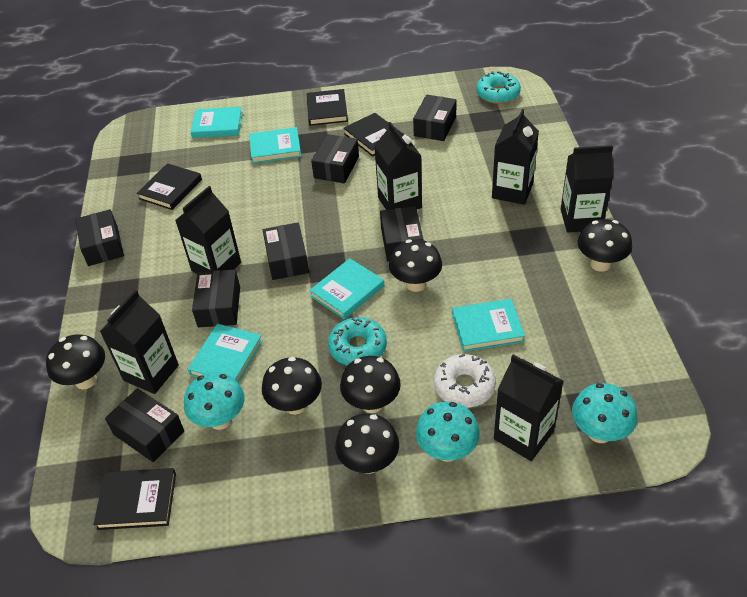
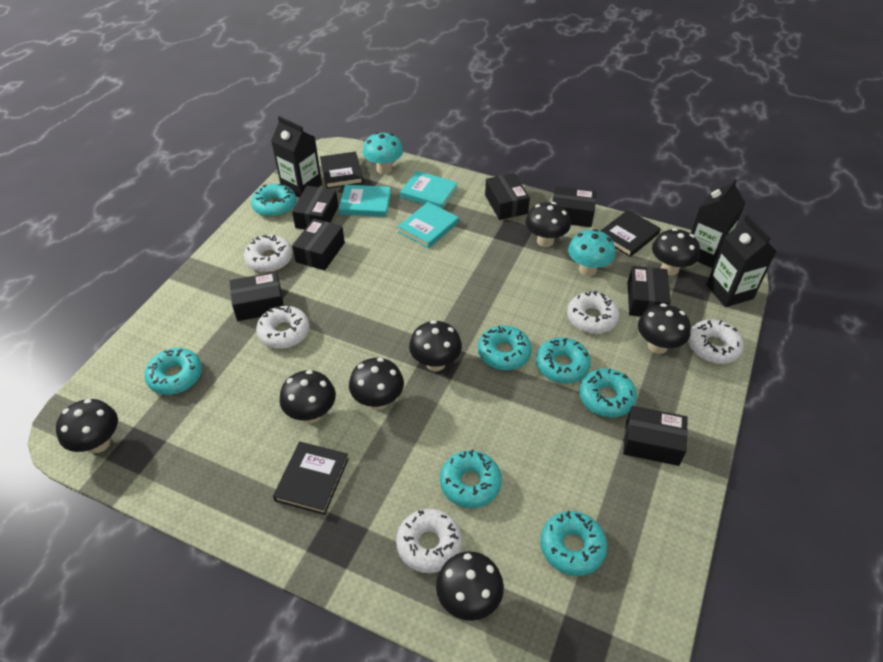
black book: 4 -> 3
black carton: 6 -> 3
black mushroom: 6 -> 8
turquoise book: 5 -> 3
turquoise donut: 2 -> 7
turquoise mushroom: 3 -> 2
white donut: 1 -> 5

